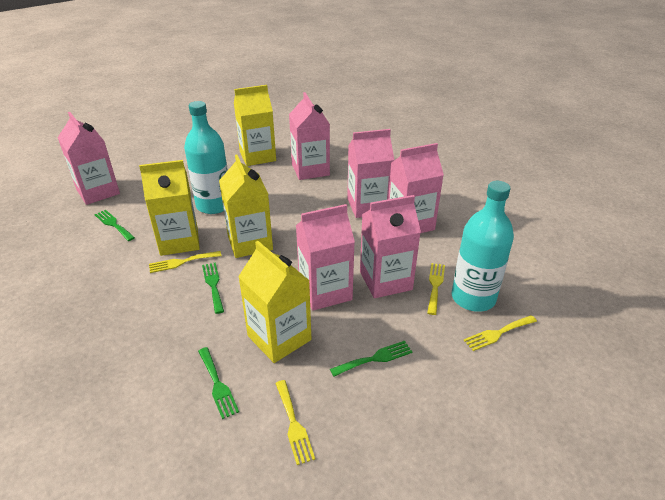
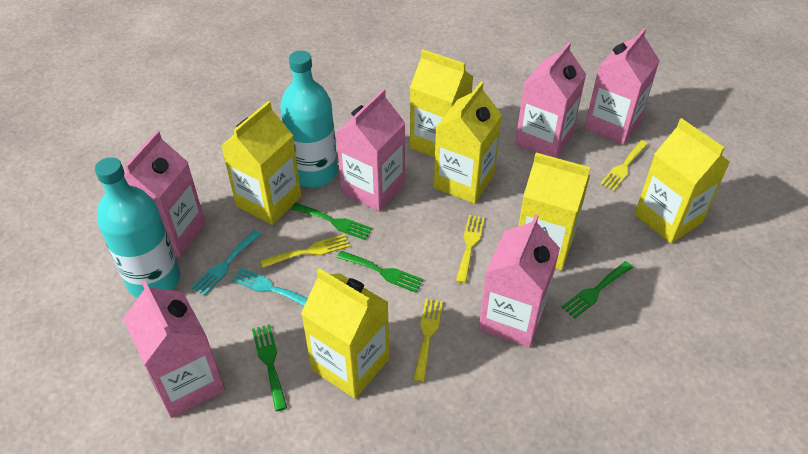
turquoise fork: 0 -> 2
yellow carton: 4 -> 6

